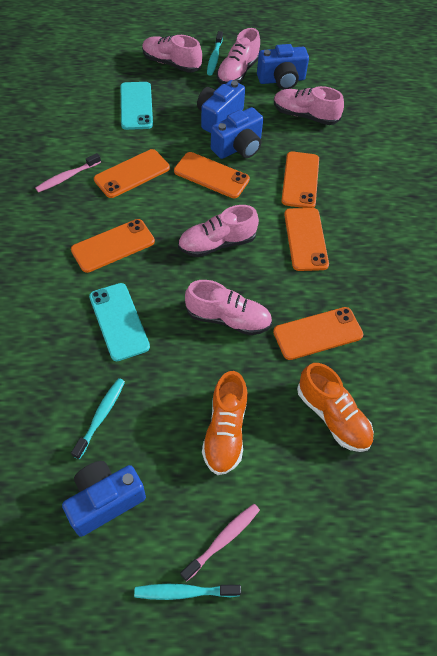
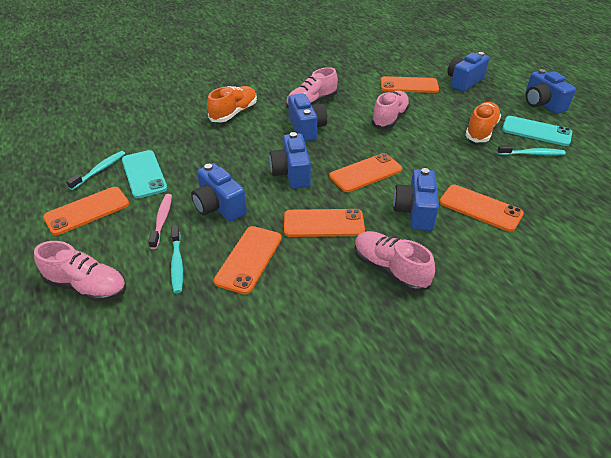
blue camera: 4 -> 6
pink shoe: 5 -> 4
pink toothbrush: 2 -> 1

